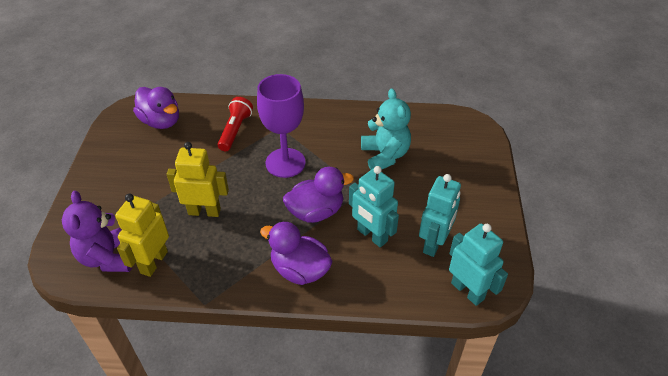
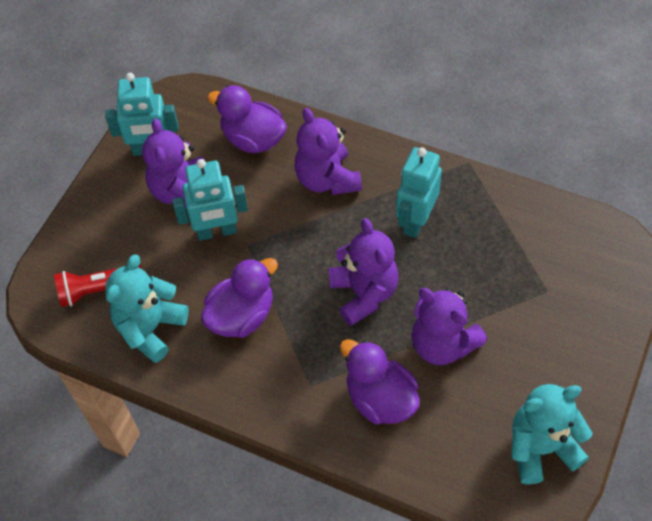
purple goblet: 1 -> 0
purple teddy bear: 1 -> 4
turquoise teddy bear: 1 -> 2
yellow robot: 2 -> 0

